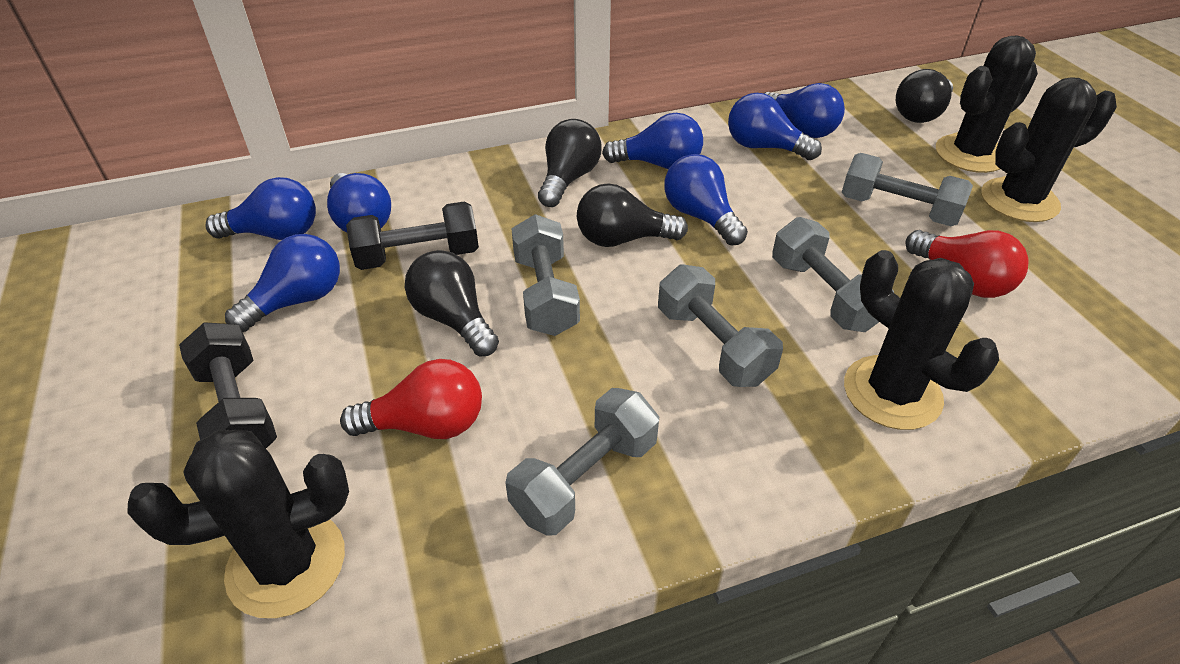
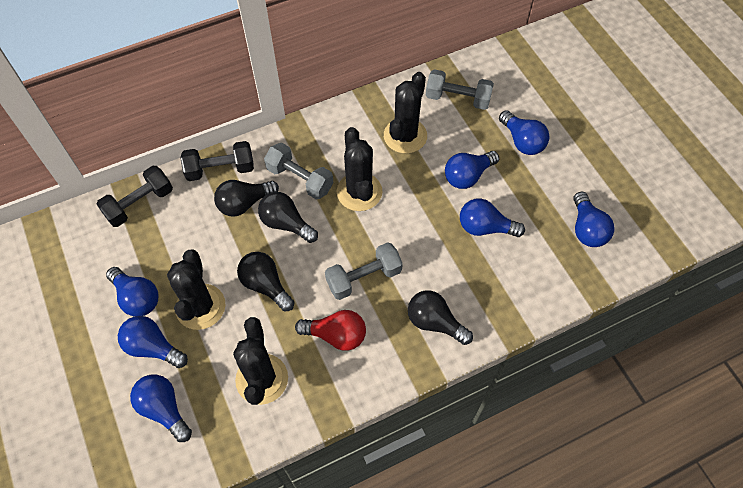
grey dumbbell: 5 -> 3
red light bulb: 2 -> 1

